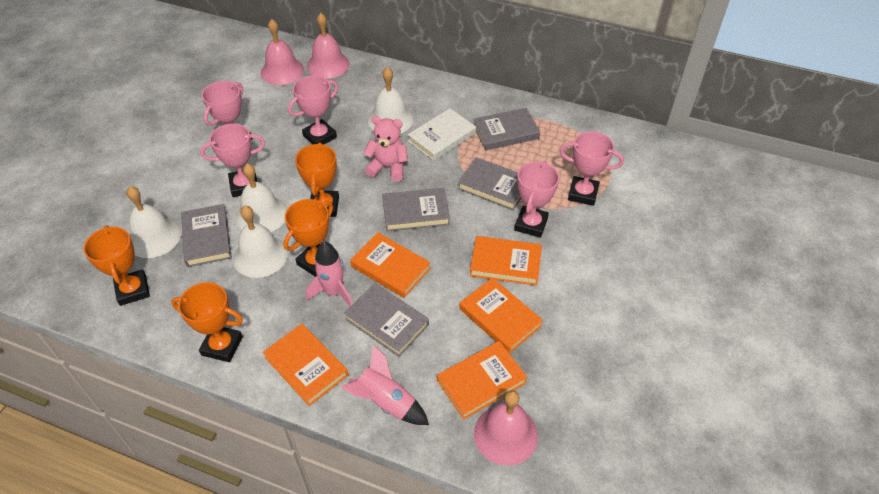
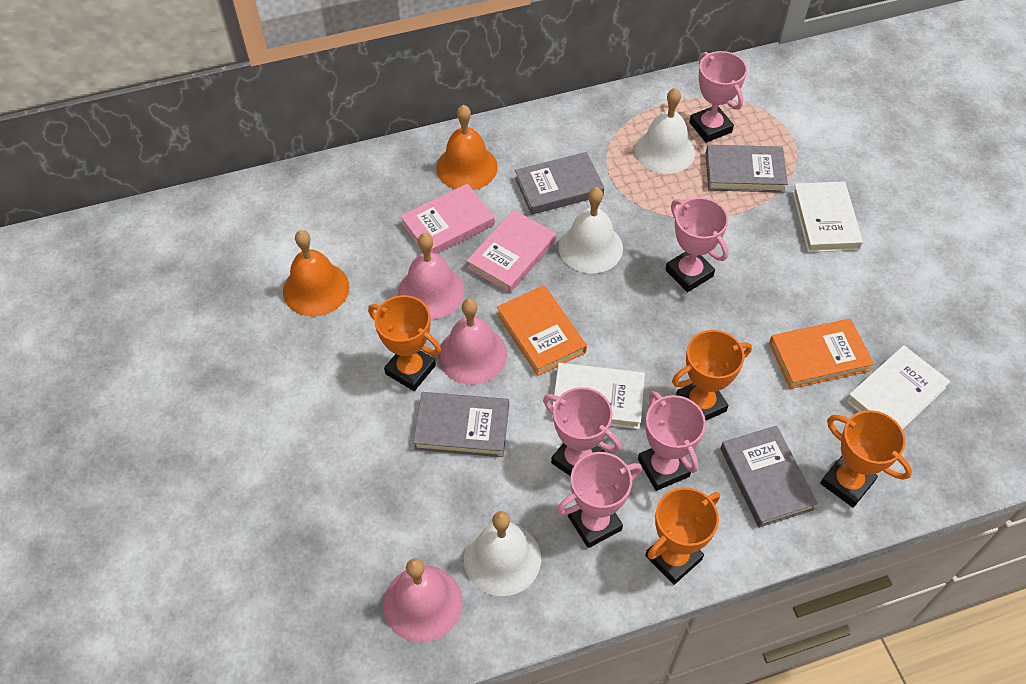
grey book: 5 -> 4
orange bell: 0 -> 2
orange book: 5 -> 2
pink book: 0 -> 2
pink rocket: 2 -> 0
pink teddy bear: 1 -> 0
white bell: 4 -> 3
white book: 1 -> 3

